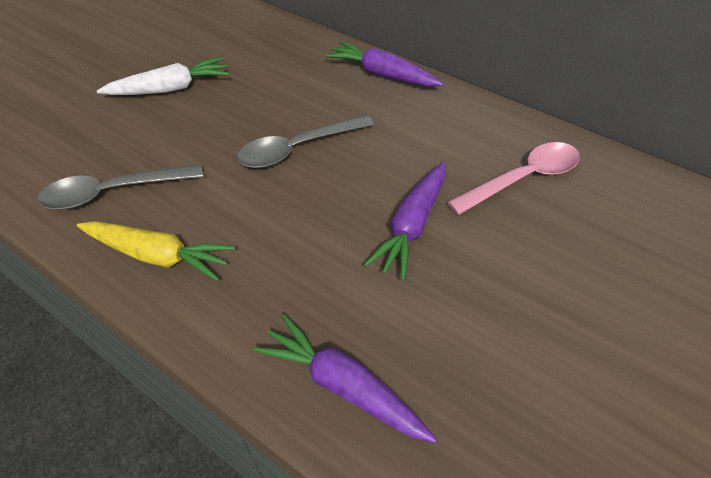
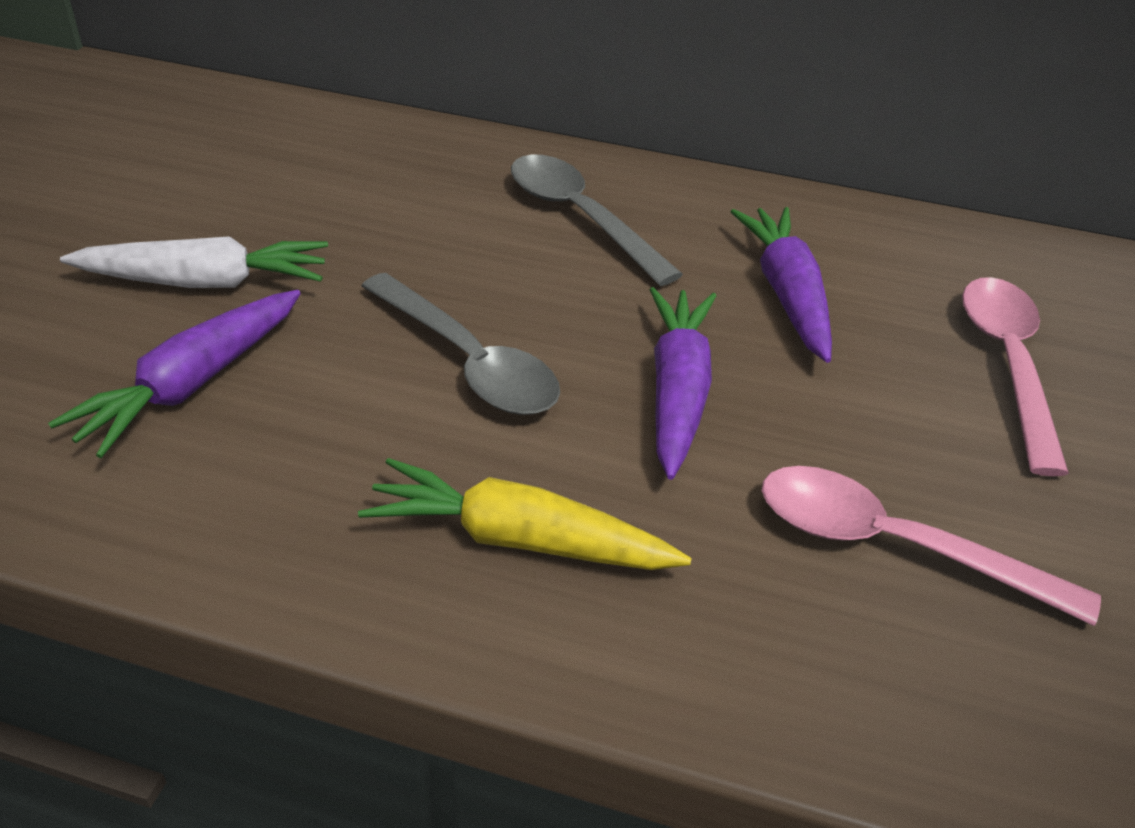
pink spoon: 1 -> 2

